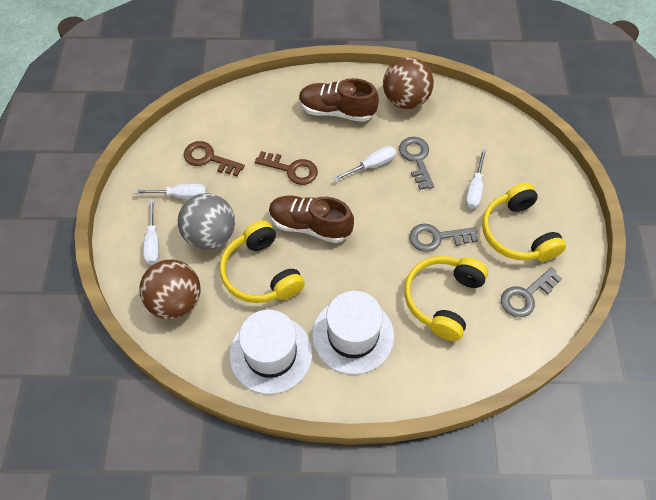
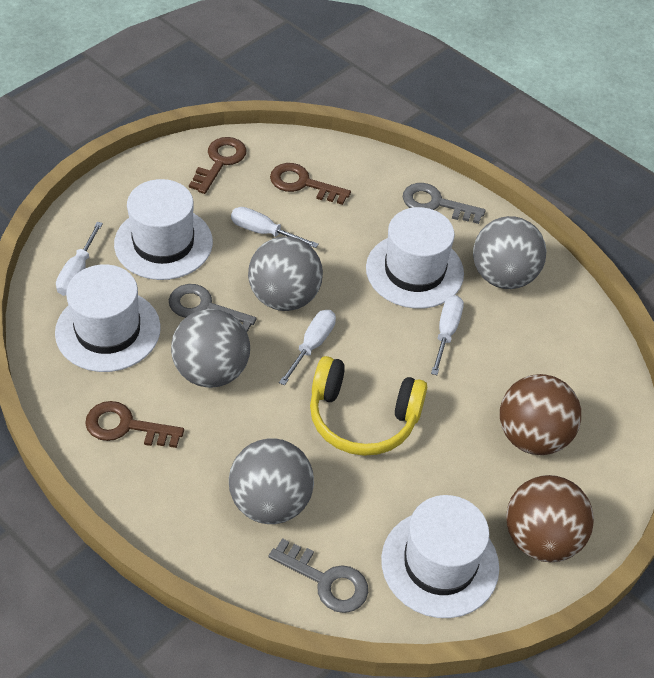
brown key: 2 -> 3
brown shoe: 2 -> 0
grey ball: 1 -> 4
white hat: 2 -> 4
yellow headphones: 3 -> 1

